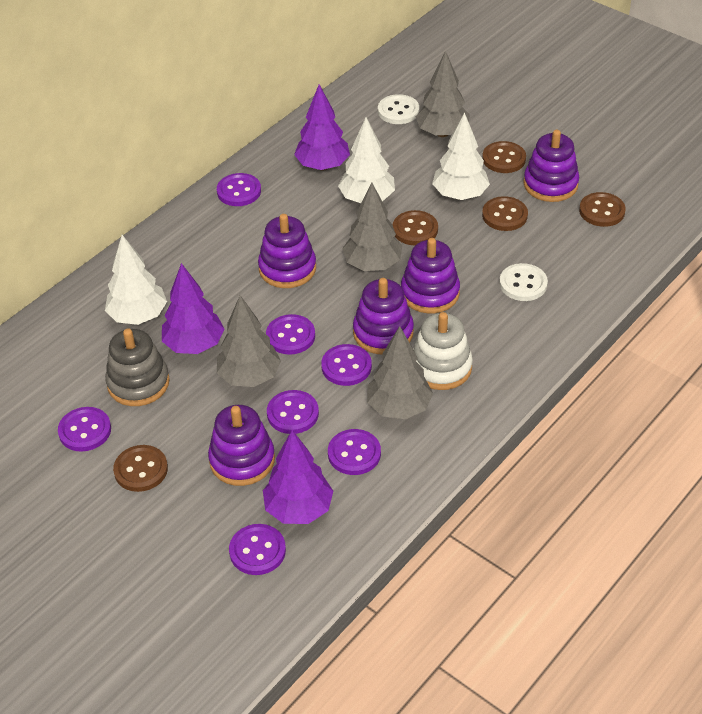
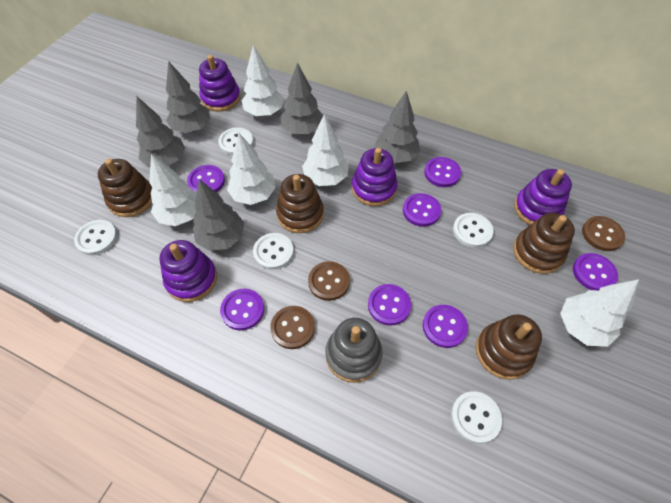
brown button: 5 -> 3
brown stacking toy: 0 -> 4
grey tree: 4 -> 5
purple stacking toy: 5 -> 4
purple tree: 3 -> 0
white button: 2 -> 5
white stacking toy: 1 -> 0
white tree: 3 -> 5

